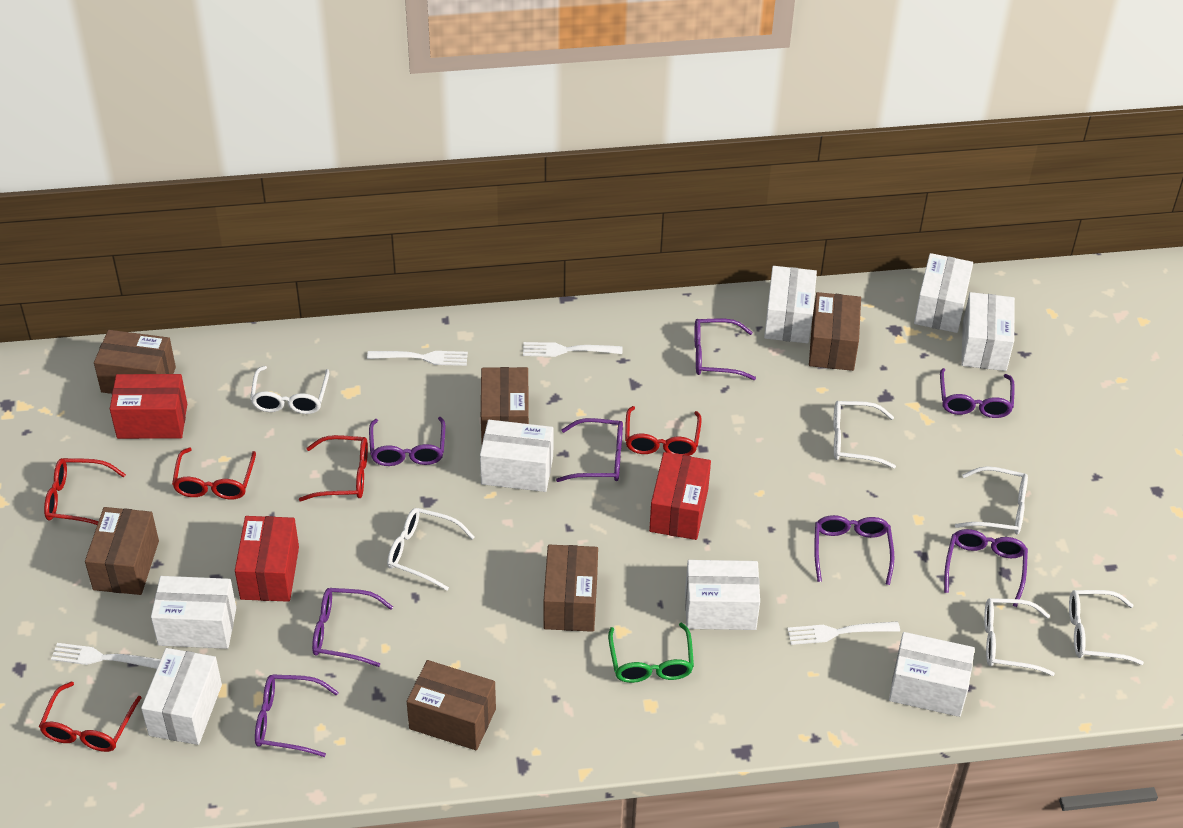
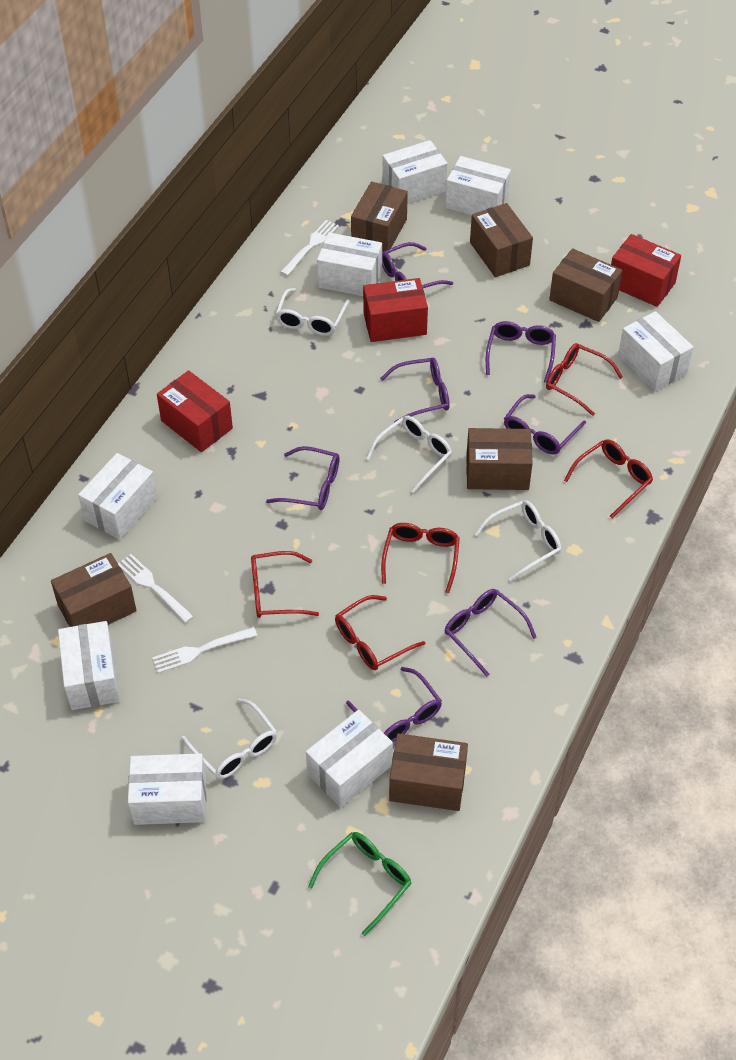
purple glasses: 8 -> 7
white fork: 4 -> 3
white glasses: 6 -> 4

